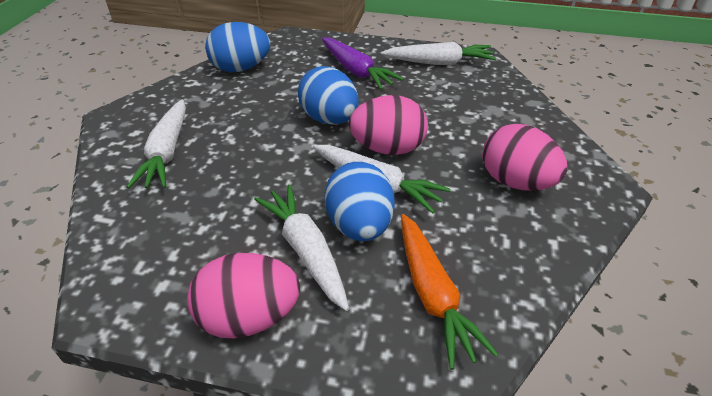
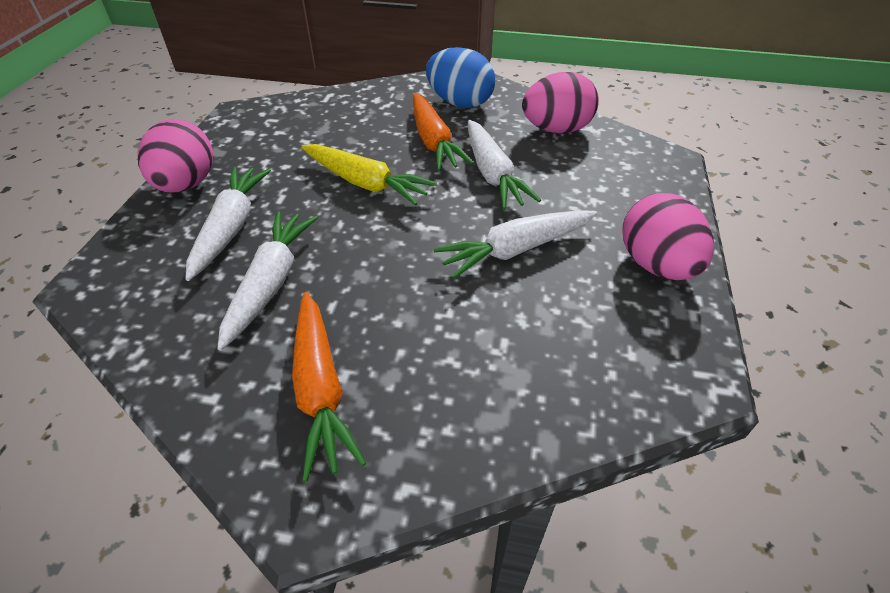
blue egg: 3 -> 1
orange carrot: 1 -> 2
purple carrot: 1 -> 0
yellow carrot: 0 -> 1

